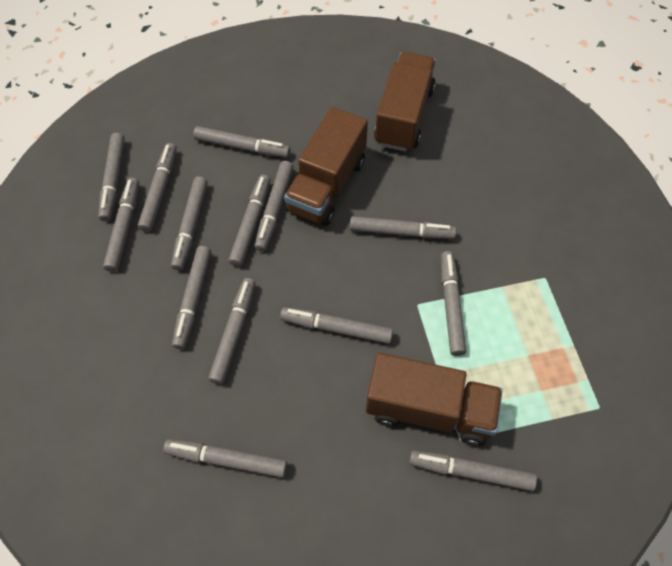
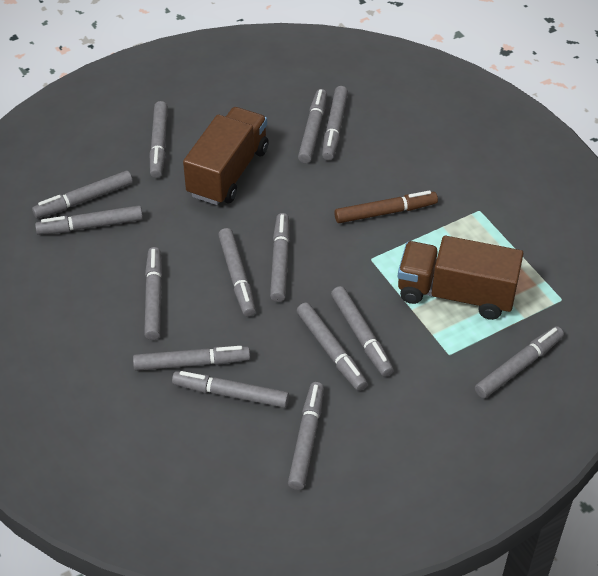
brown marker: 0 -> 1
brown truck: 3 -> 2

